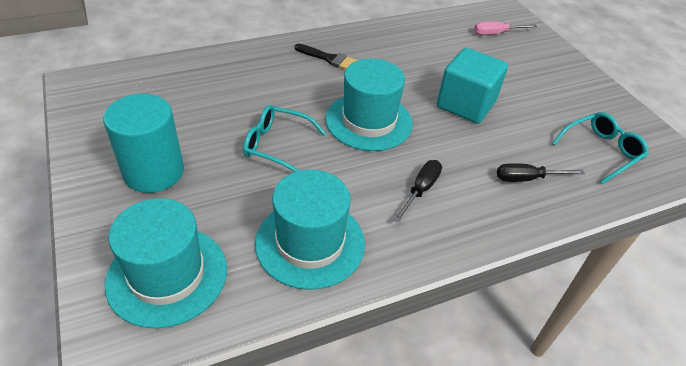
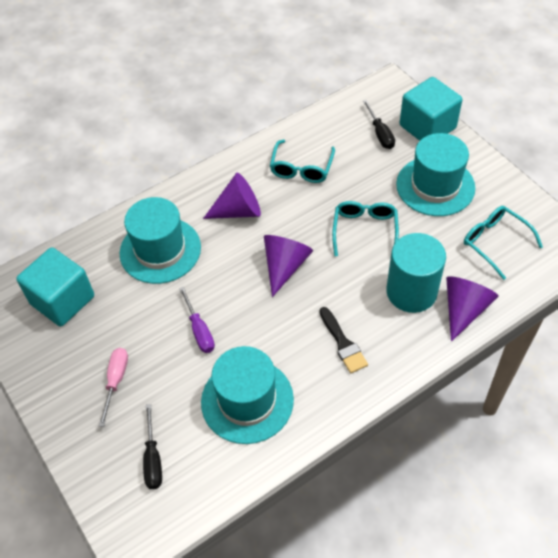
purple cone: 0 -> 3
purple screwdriver: 0 -> 1
turquoise cube: 1 -> 2
turquoise glasses: 2 -> 3

